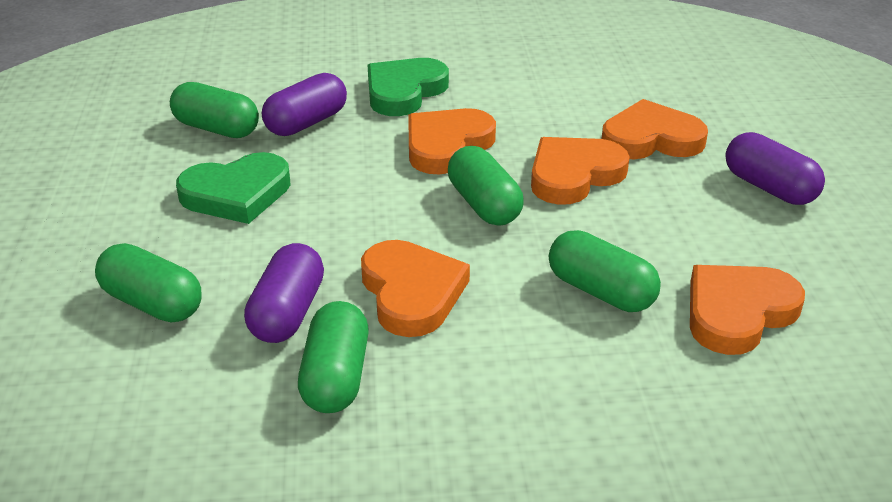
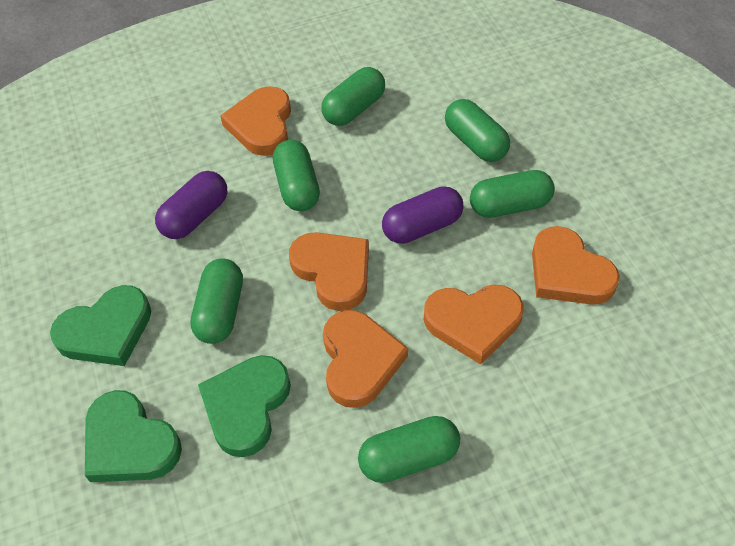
green capsule: 5 -> 6
green heart: 2 -> 3
purple capsule: 3 -> 2

